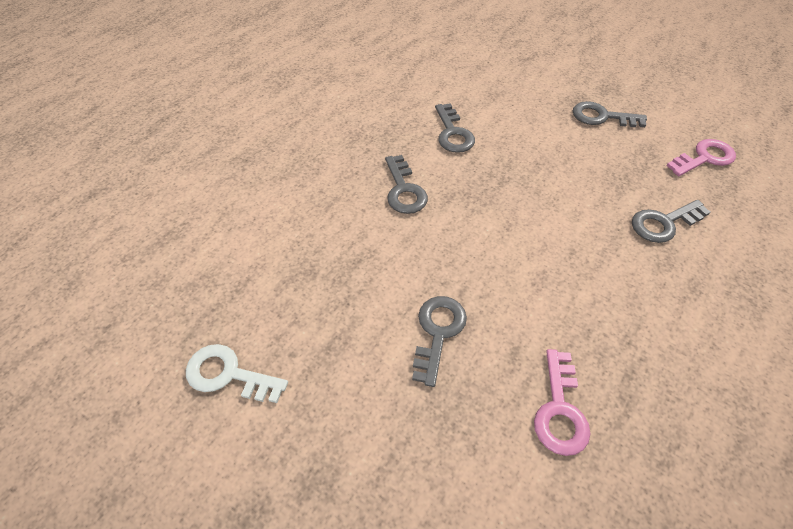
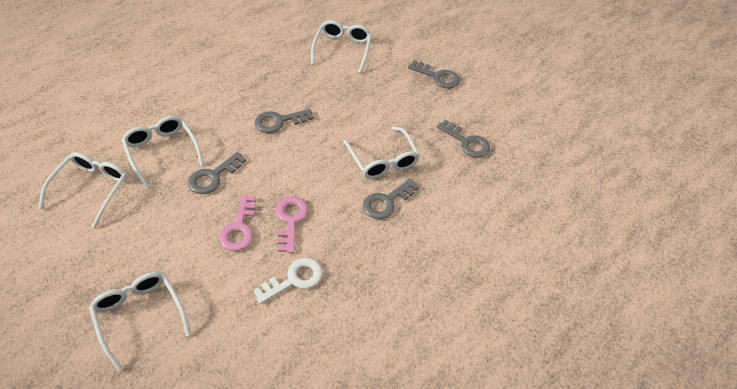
white glasses: 0 -> 5

